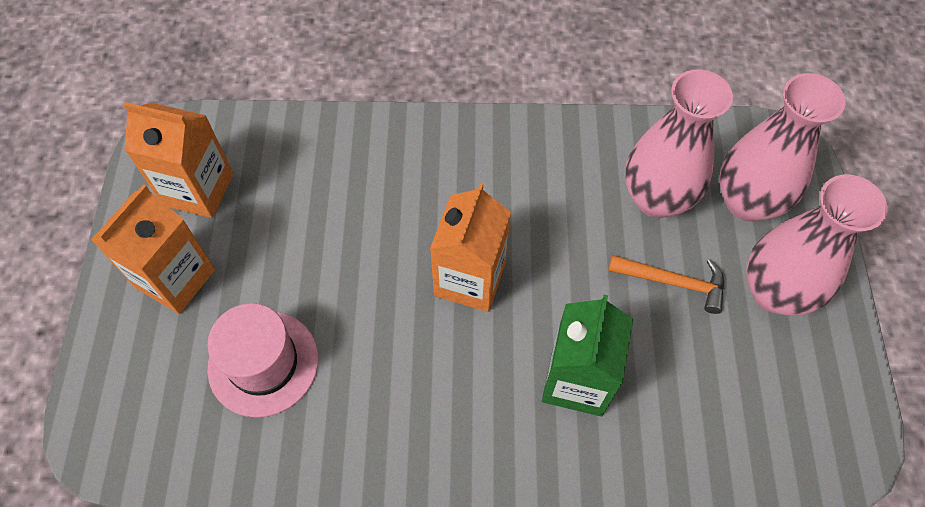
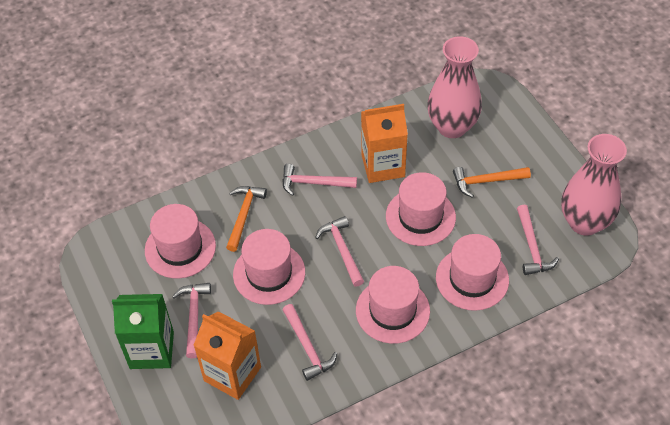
orange carton: 3 -> 2
orange hammer: 1 -> 2
pink hammer: 0 -> 5
pink hat: 1 -> 5
pink vase: 3 -> 2

